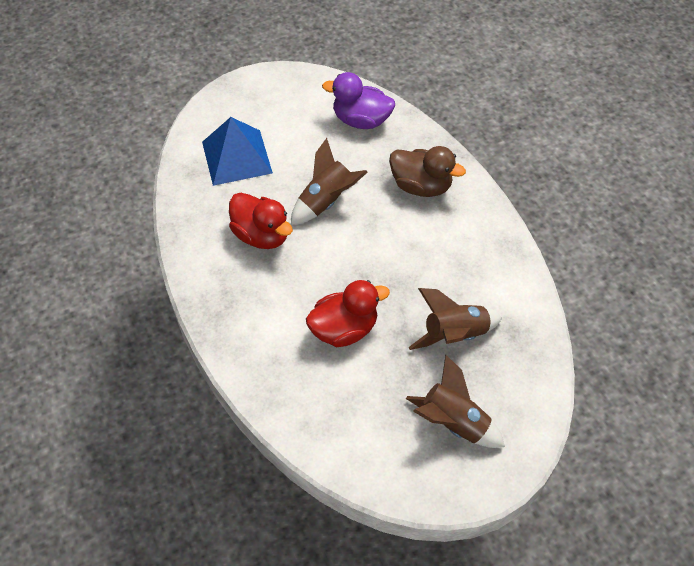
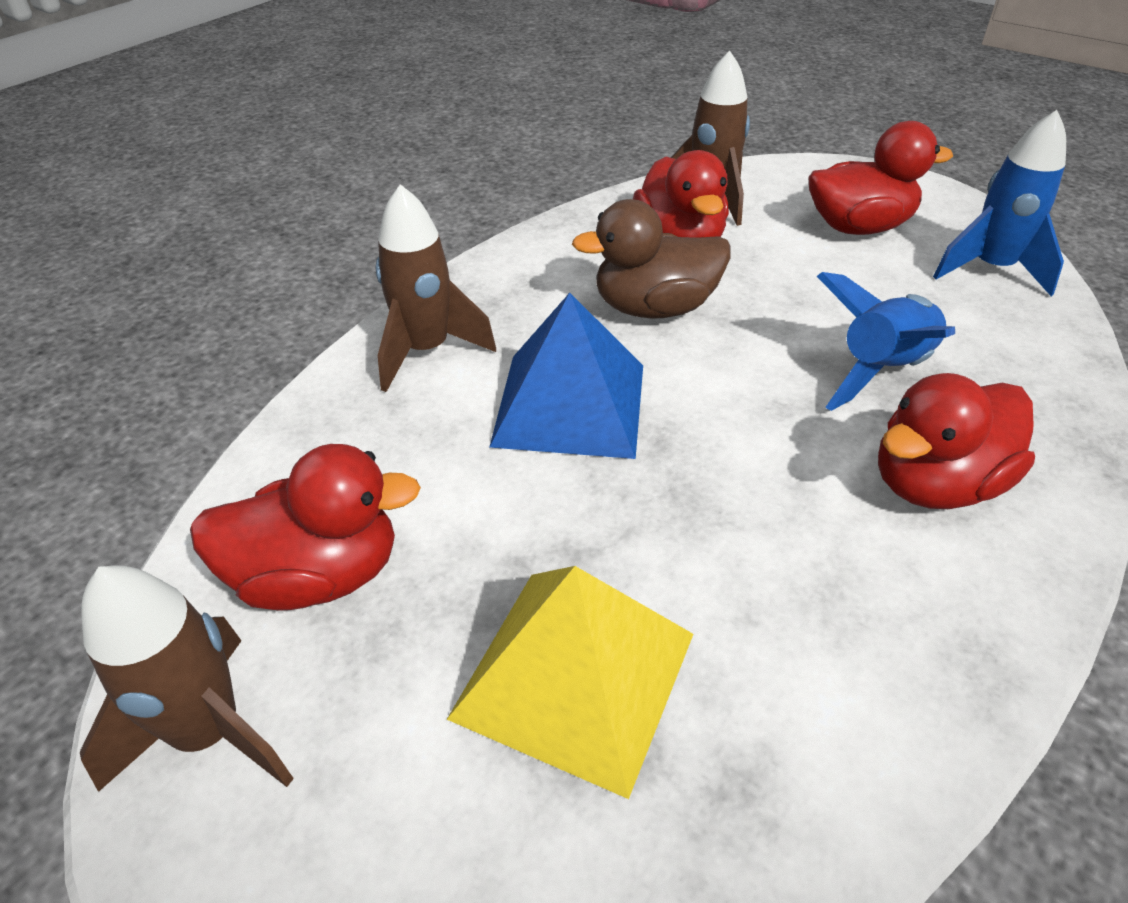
blue rocket: 0 -> 2
purple duck: 1 -> 0
red duck: 2 -> 4
yellow pyramid: 0 -> 1

